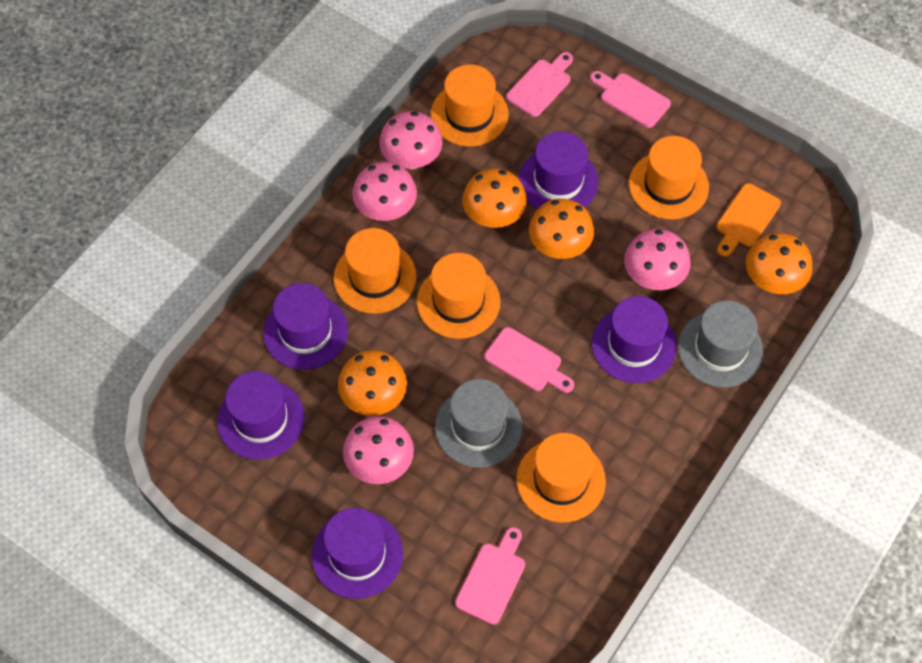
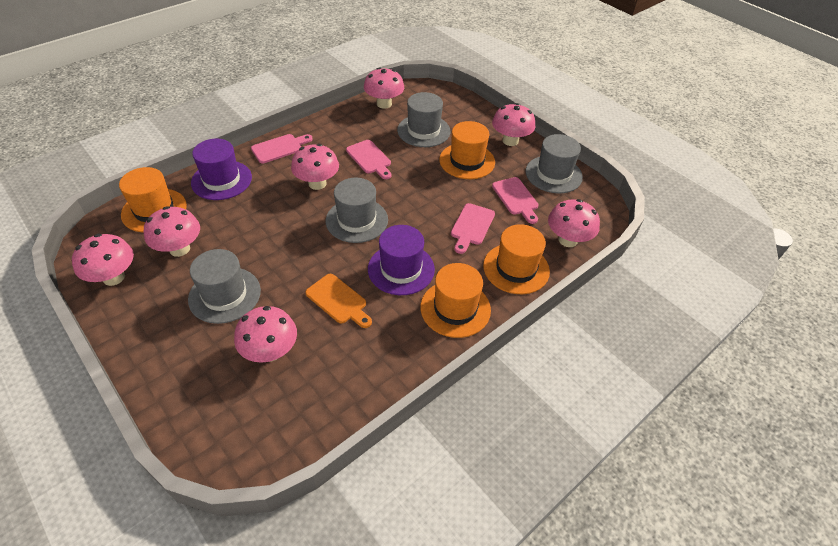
grey hat: 2 -> 4
orange hat: 5 -> 4
orange mushroom: 4 -> 0
pink mushroom: 4 -> 7
purple hat: 5 -> 2

